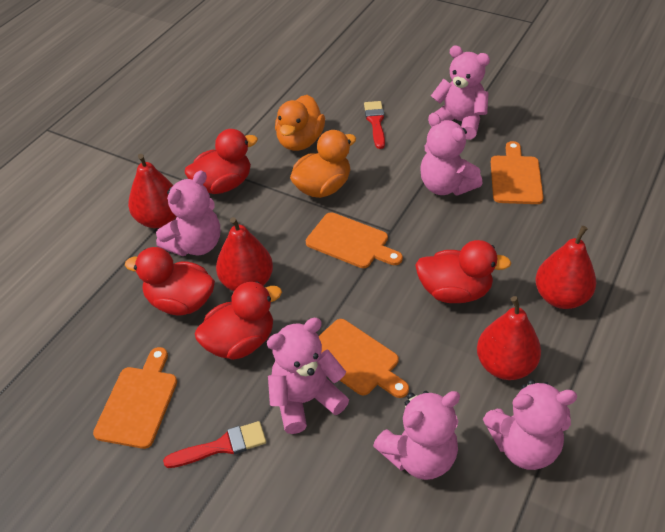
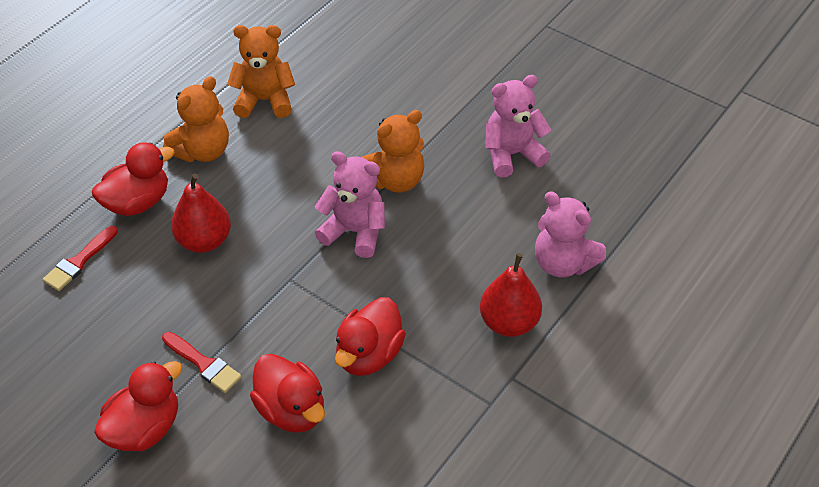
orange cutting board: 4 -> 0
orange duck: 2 -> 0
orange teddy bear: 0 -> 3
pink teddy bear: 6 -> 3
red pear: 4 -> 2

